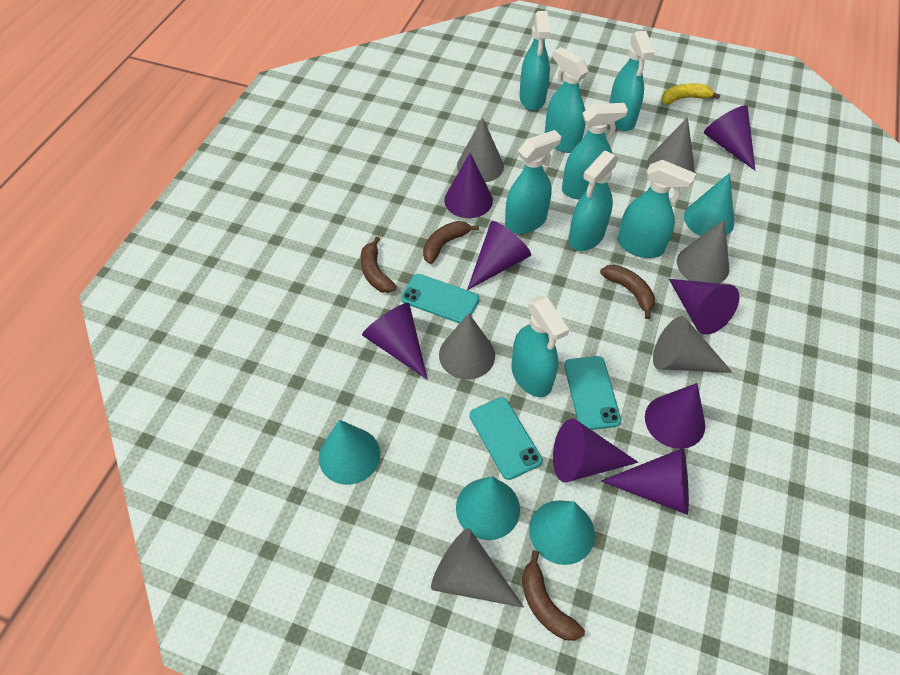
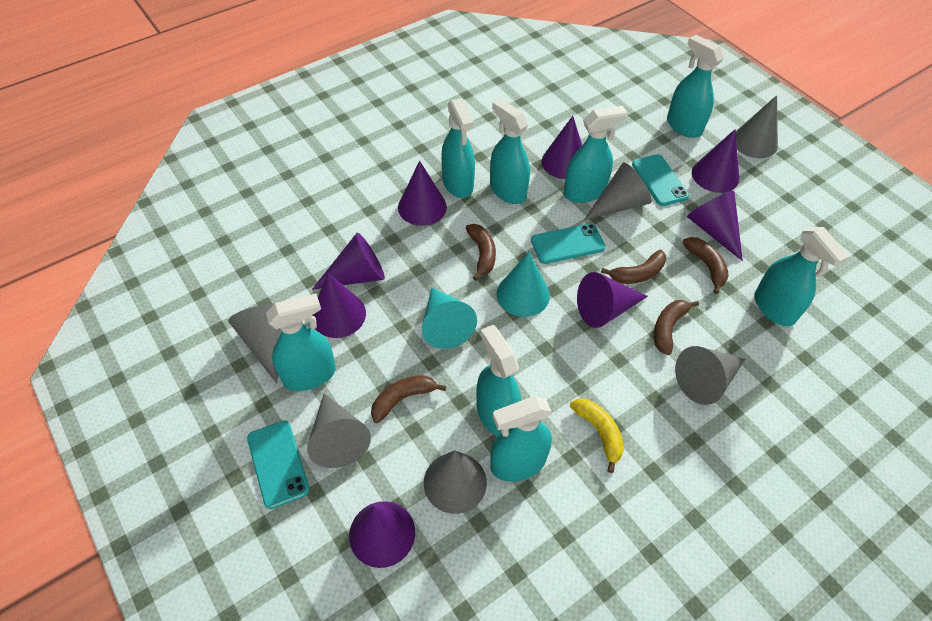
brown banana: 4 -> 5
turquoise cone: 4 -> 2

